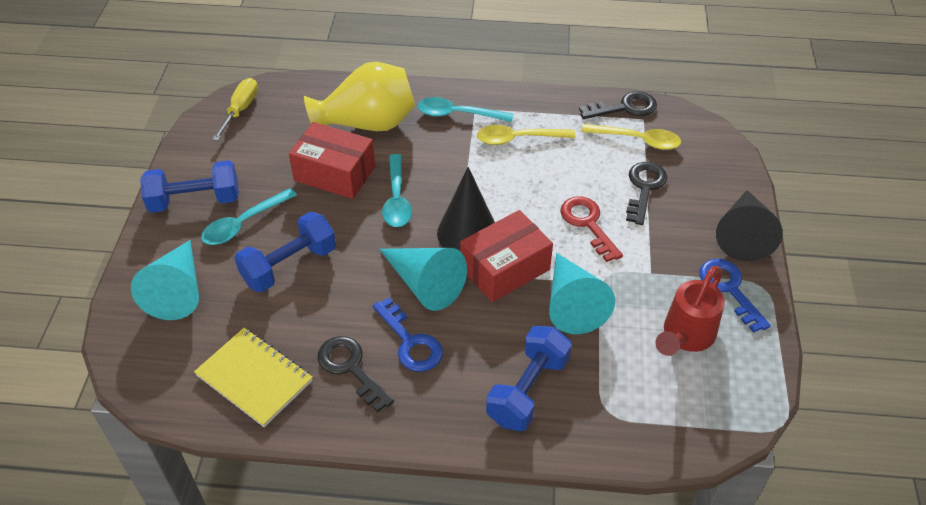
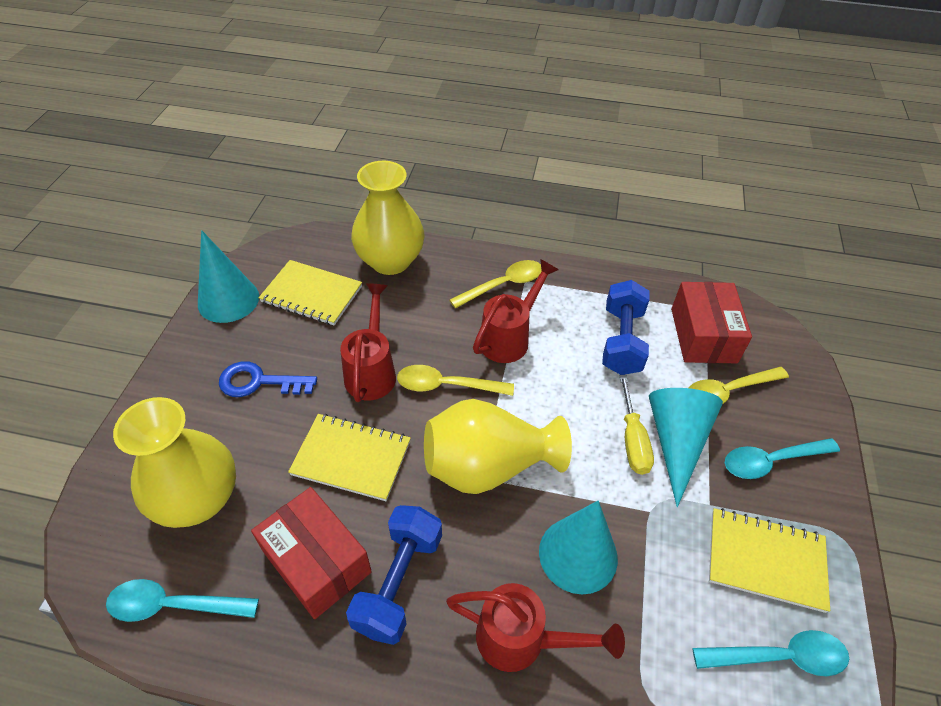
black cone: 2 -> 0
black key: 3 -> 0
blue dumbbell: 3 -> 2
blue key: 2 -> 1
red key: 1 -> 0
red watering can: 1 -> 3
yellow notebook: 1 -> 3
yellow spoon: 2 -> 3
yellow vase: 1 -> 3

